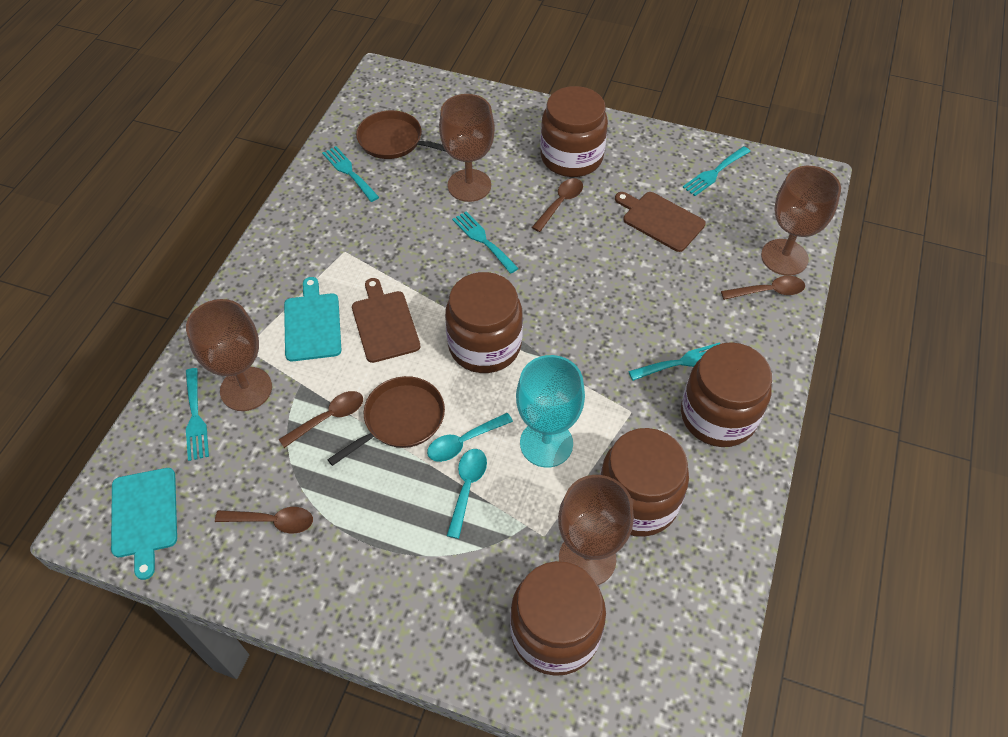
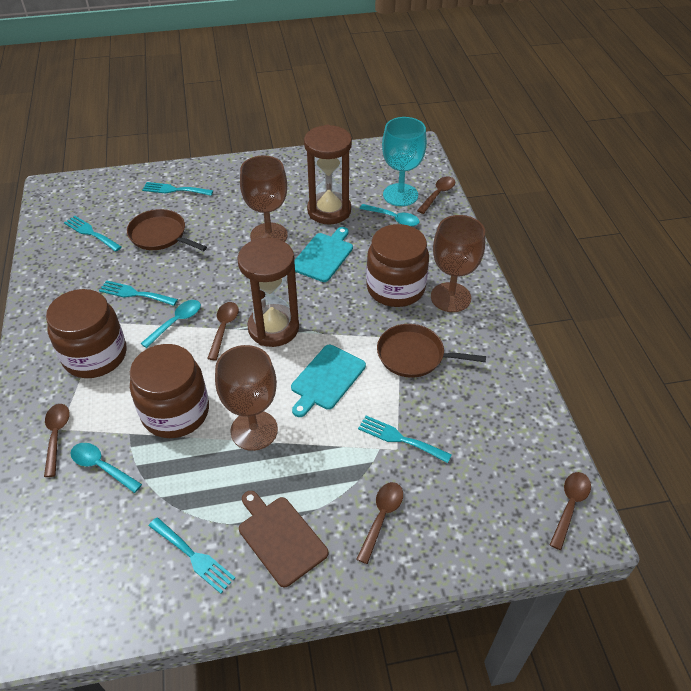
brown cutting board: 2 -> 1
brown goblet: 4 -> 3
brown hourglass: 0 -> 2
brown jar: 5 -> 3
brown spoon: 4 -> 5
turquoise spoon: 2 -> 3

